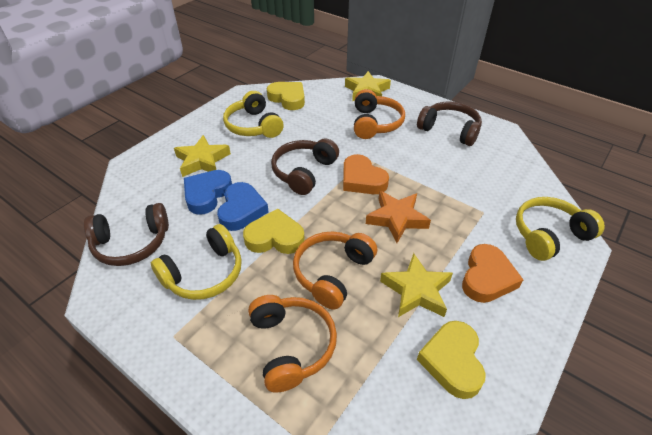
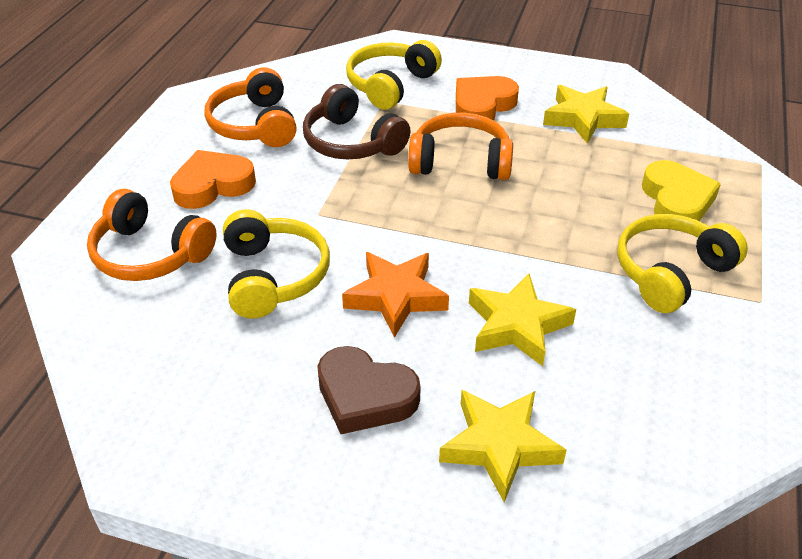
blue heart: 2 -> 0
brown headphones: 3 -> 1
brown heart: 0 -> 1
yellow heart: 3 -> 1

